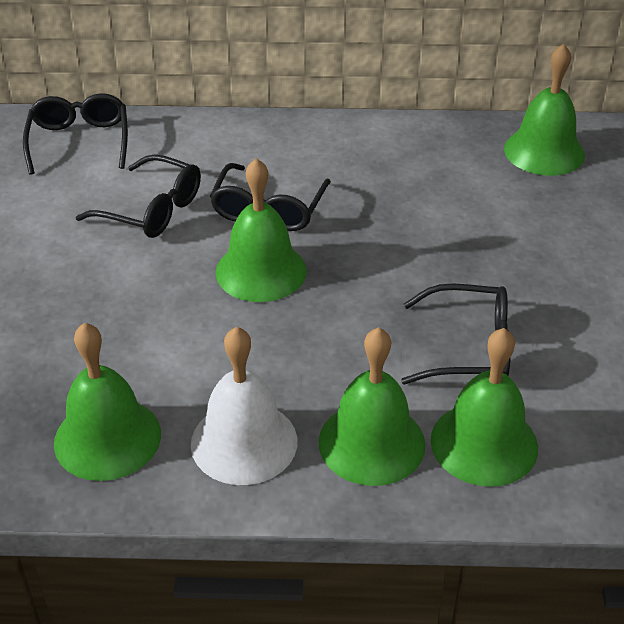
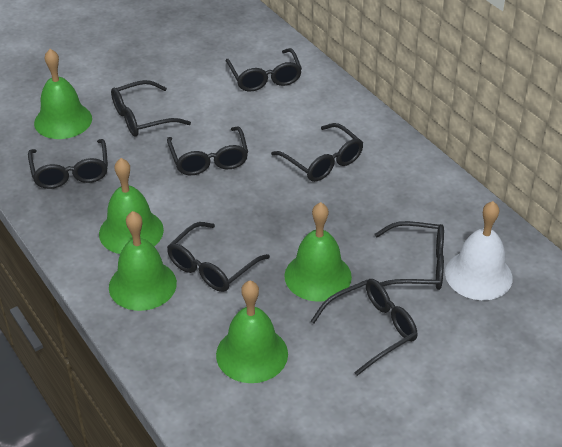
black glasses: 4 -> 8

